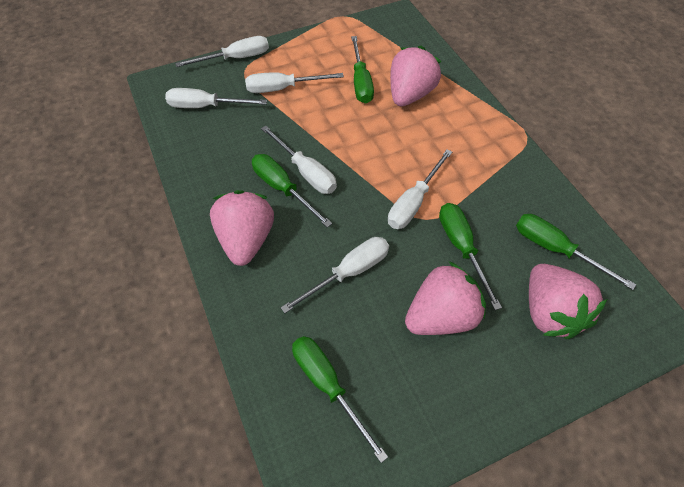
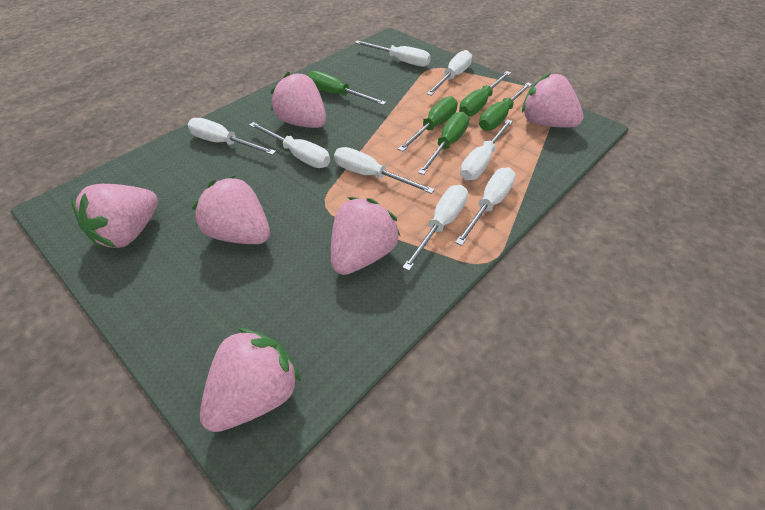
pink strawberry: 4 -> 6
white screwdriver: 6 -> 8

